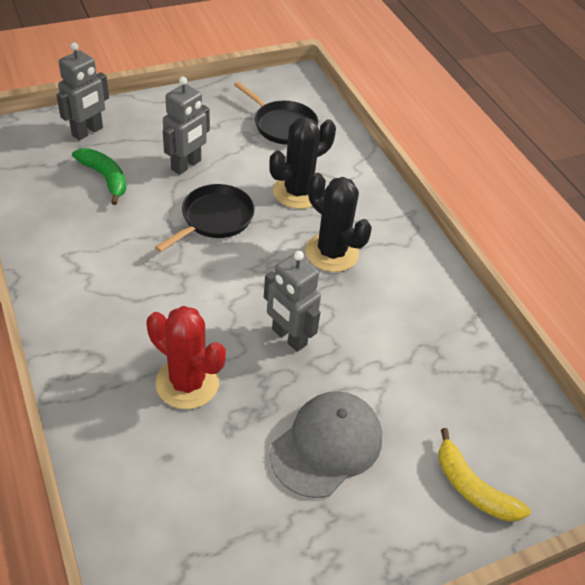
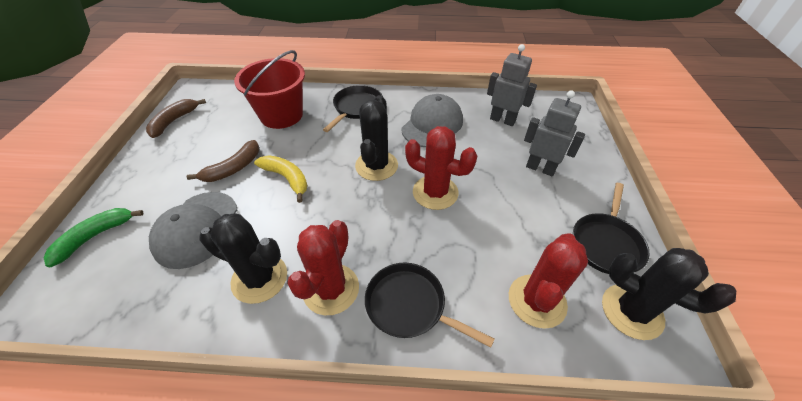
black cactus: 2 -> 3
black pan: 2 -> 3
brown banana: 0 -> 2
grey cap: 1 -> 2
grey robot: 3 -> 2
red bucket: 0 -> 1
red cactus: 1 -> 3

